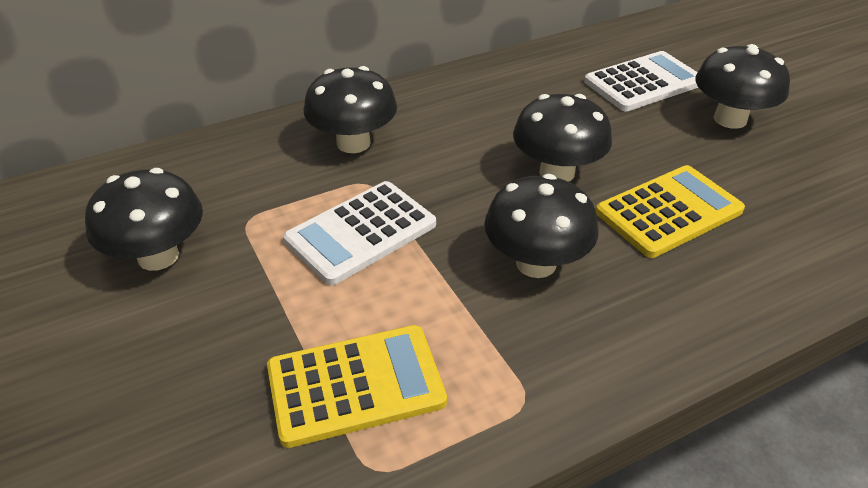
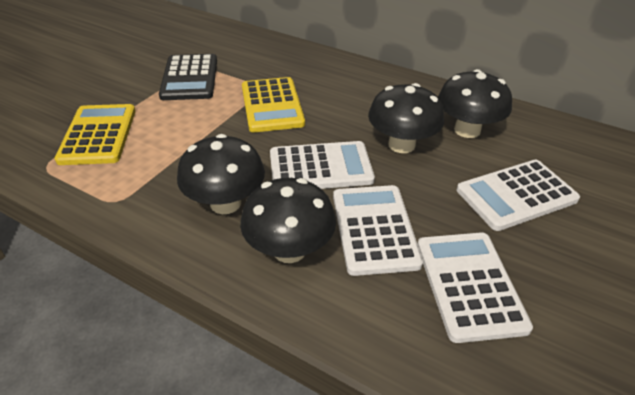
black calculator: 0 -> 1
black mushroom: 5 -> 4
white calculator: 2 -> 4

